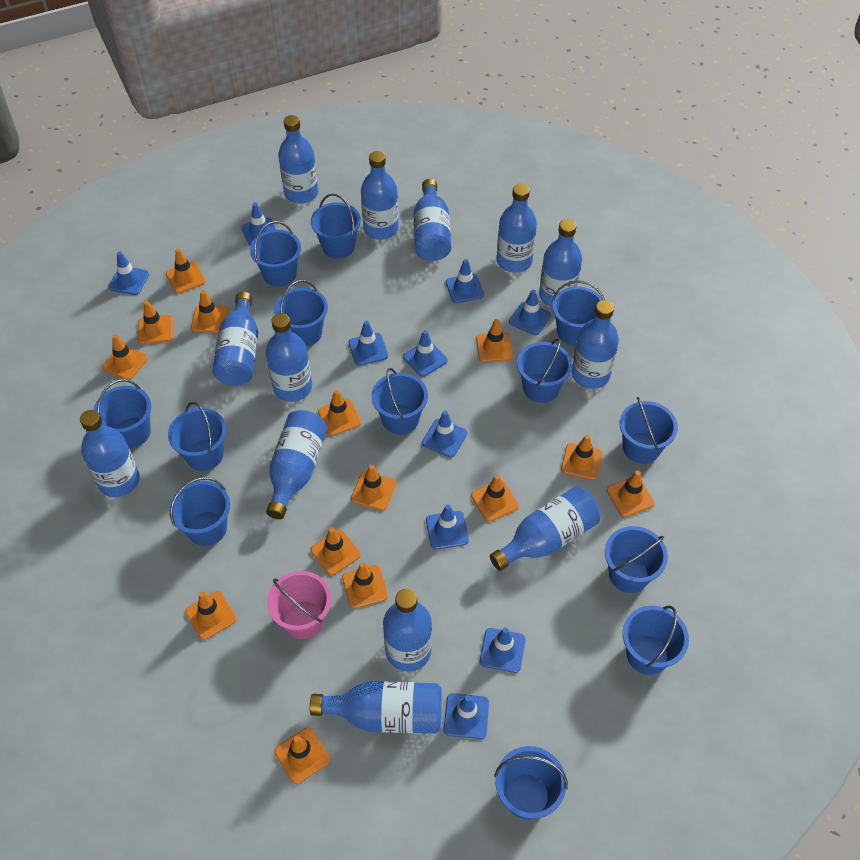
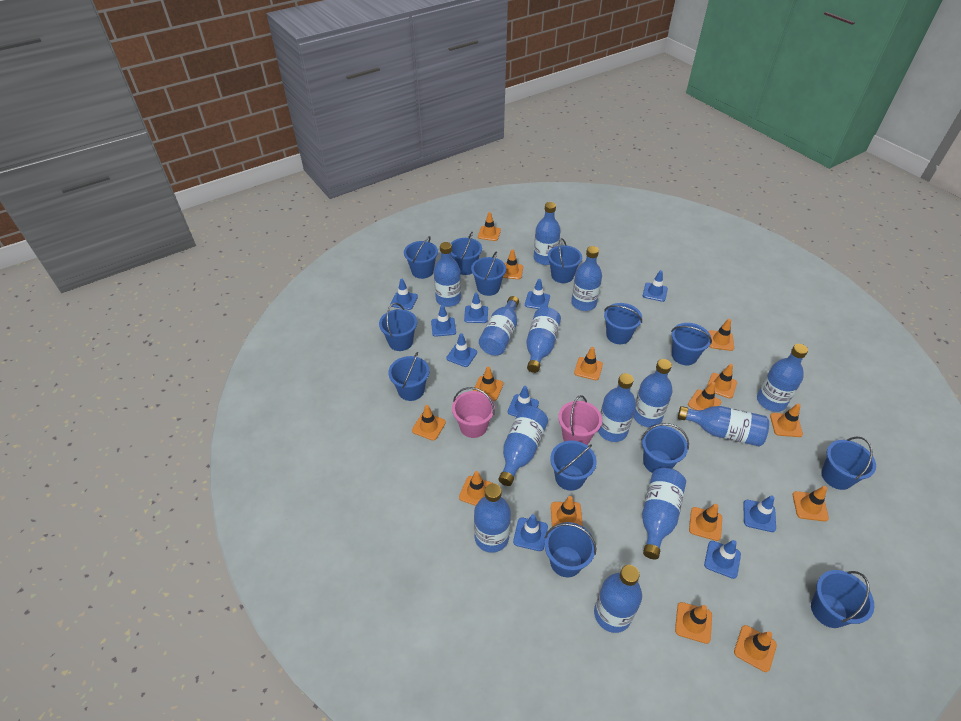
orange traffic cone: 14 -> 15
pink bucket: 1 -> 2

